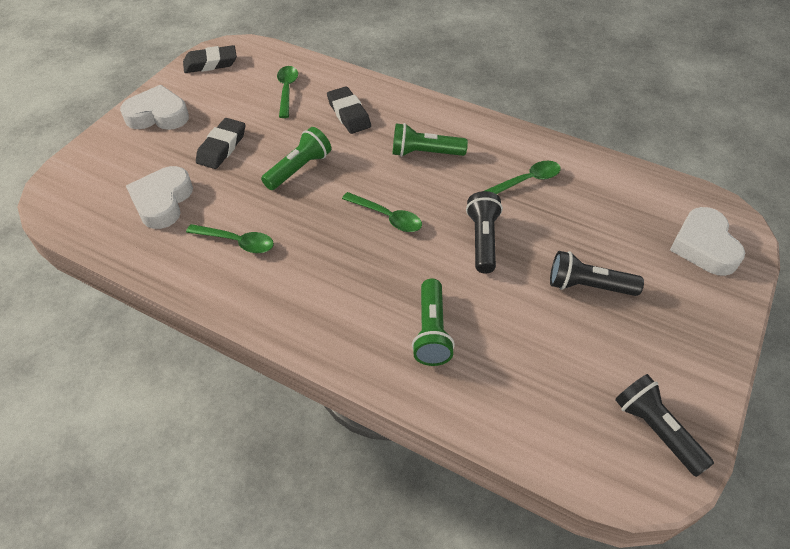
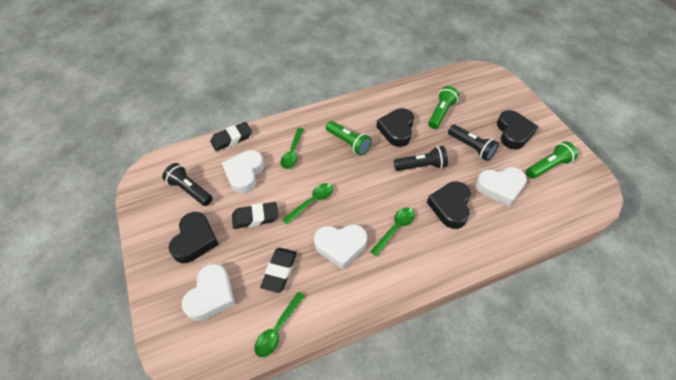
black heart: 0 -> 4
white heart: 3 -> 4

